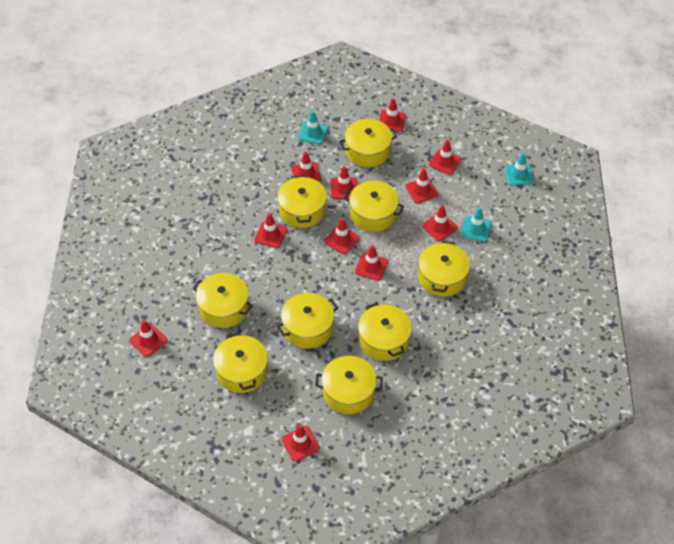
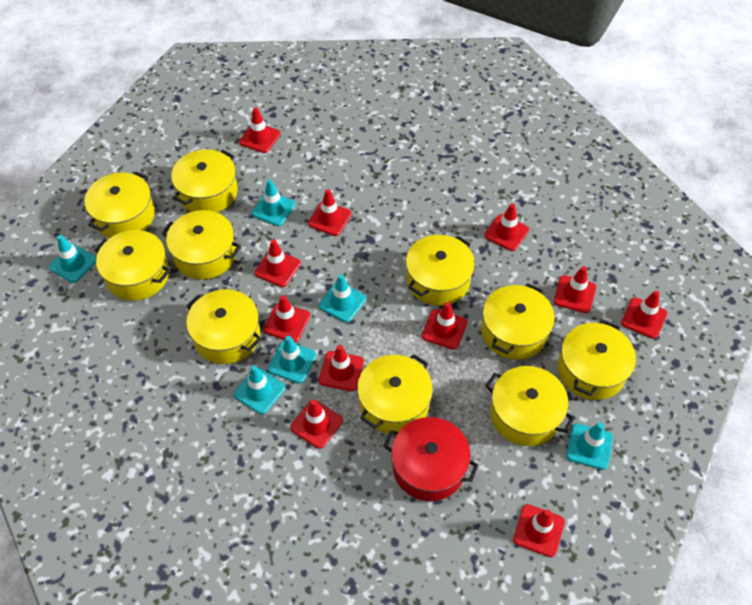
red pot: 0 -> 1
turquoise traffic cone: 3 -> 6
yellow pot: 9 -> 10

